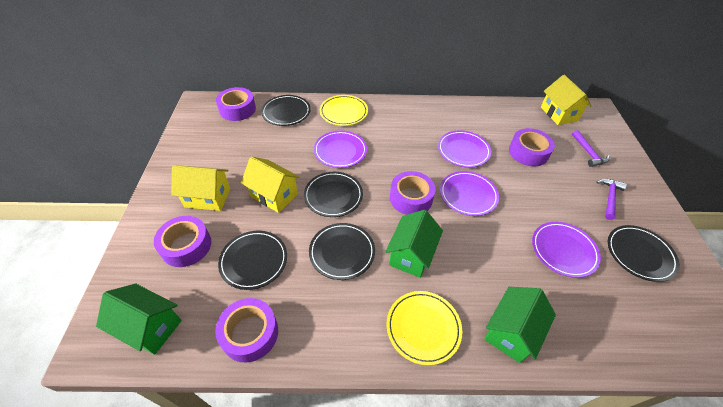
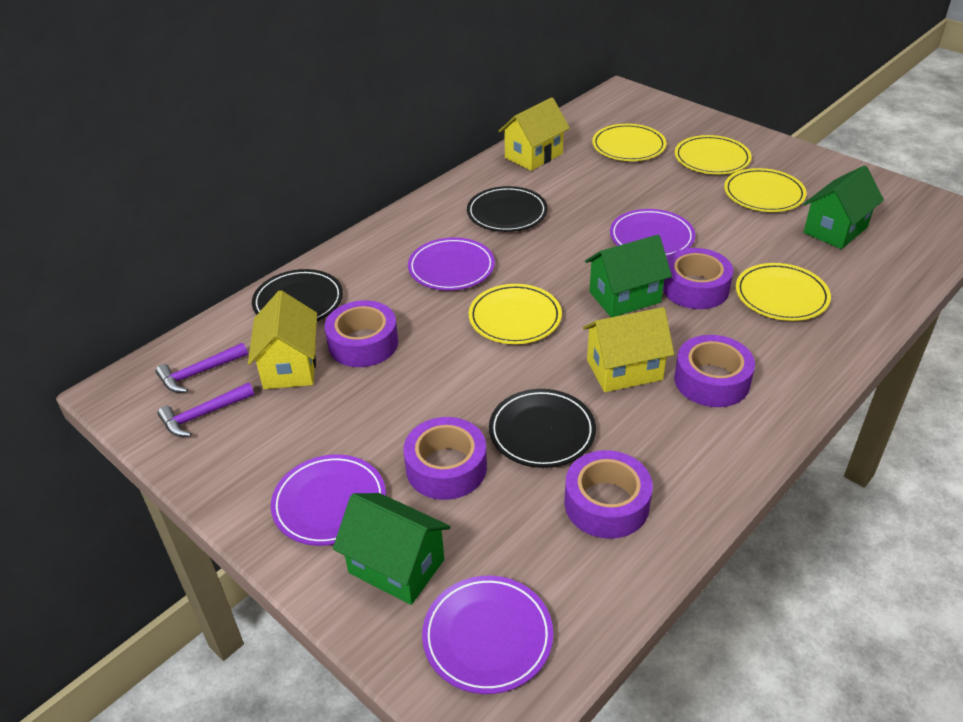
black plate: 5 -> 3
yellow plate: 2 -> 5

